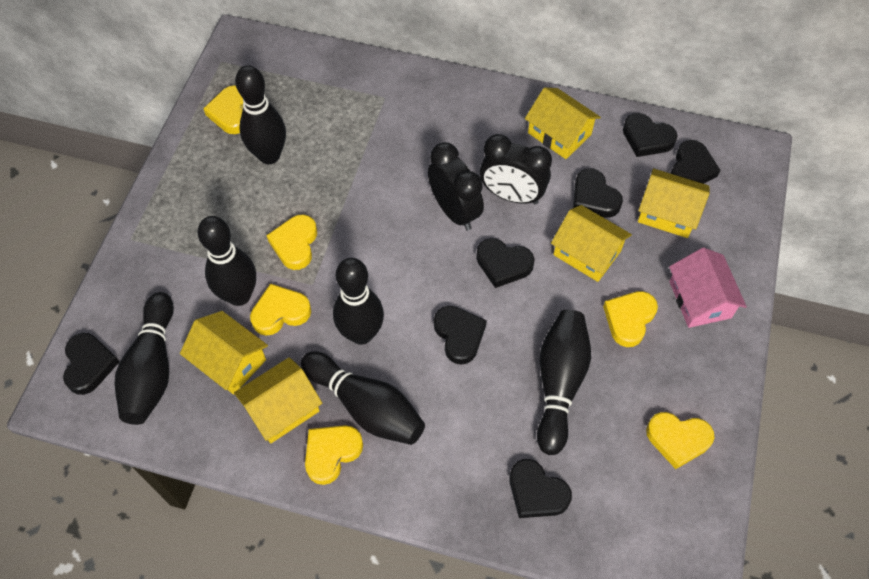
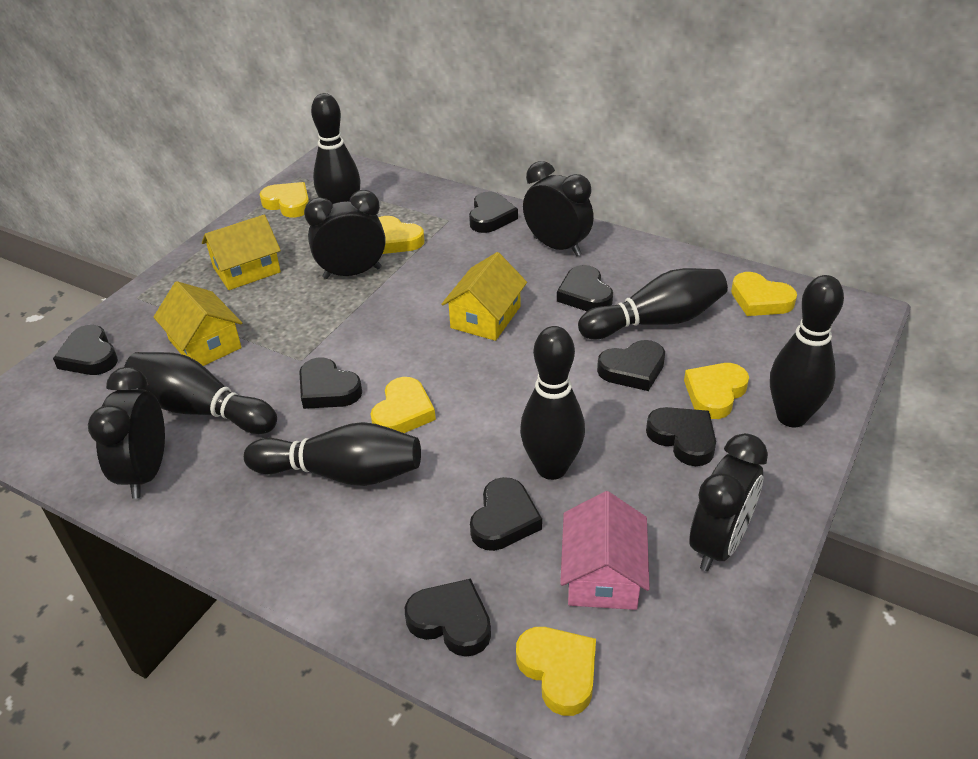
black clock: 2 -> 4
black heart: 7 -> 8
yellow house: 5 -> 3

